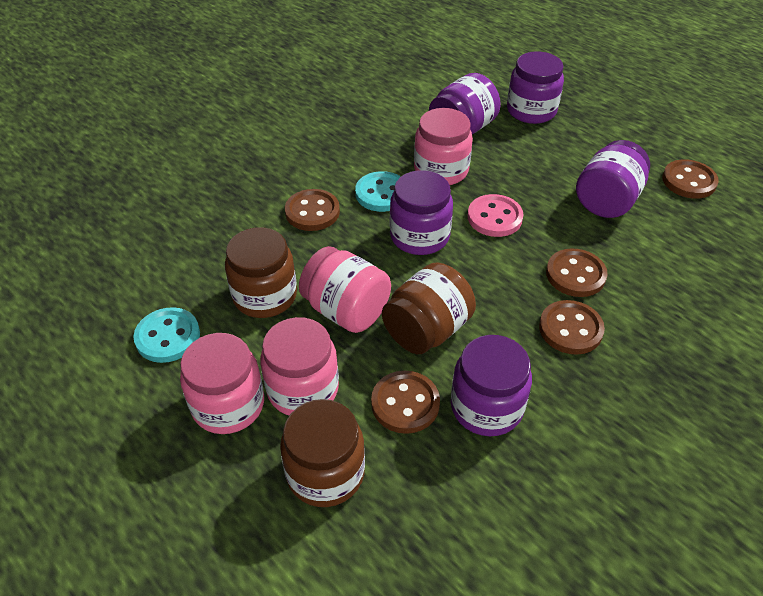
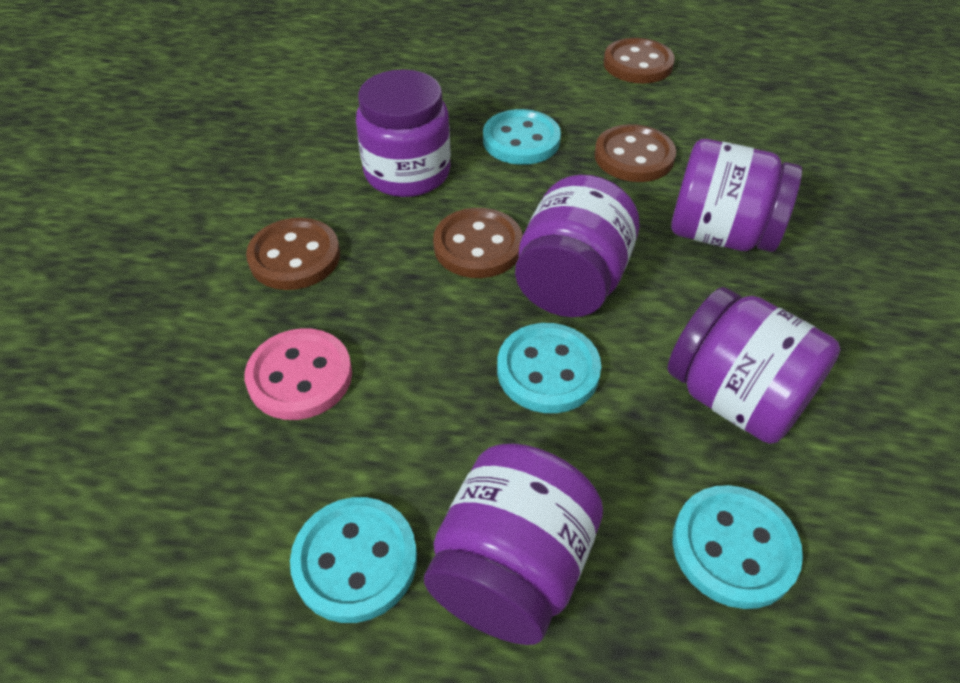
brown button: 5 -> 4
brown jar: 3 -> 0
pink jar: 4 -> 0
turquoise button: 2 -> 4

